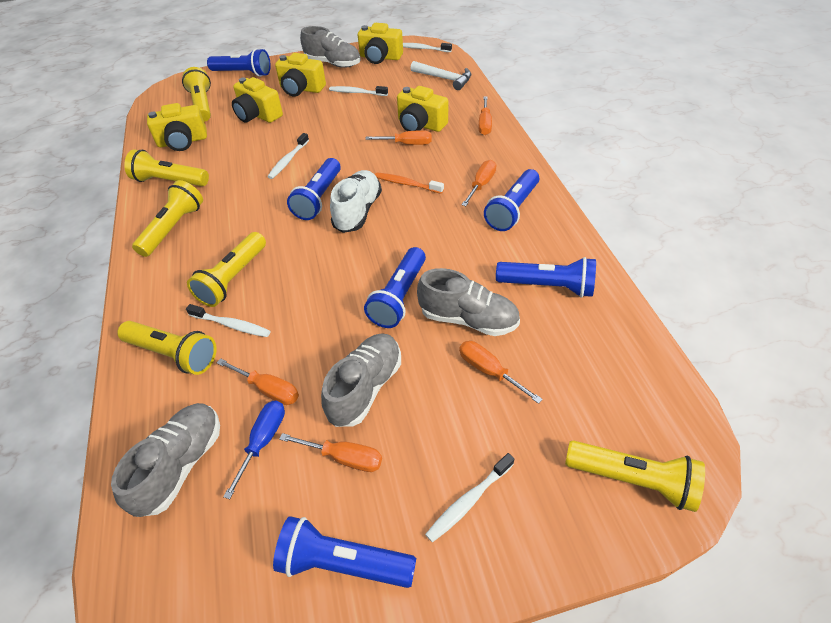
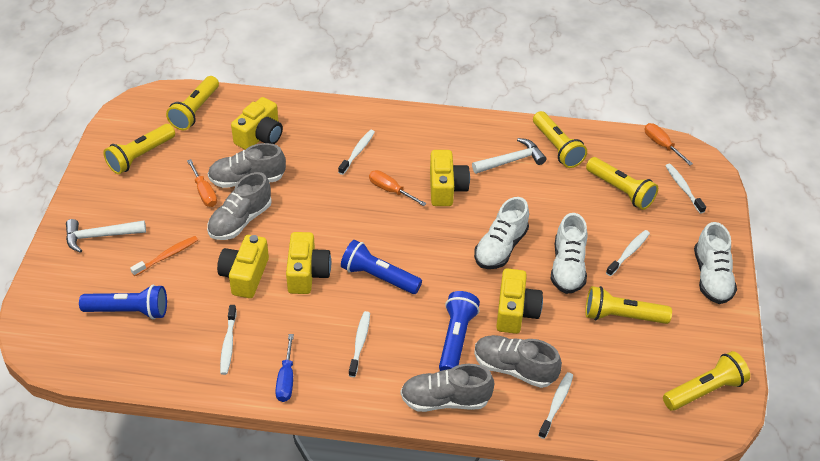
blue flashlight: 6 -> 3
orange screwdriver: 6 -> 3
white hammer: 1 -> 2
white shoe: 1 -> 3
white toothbrush: 5 -> 6

